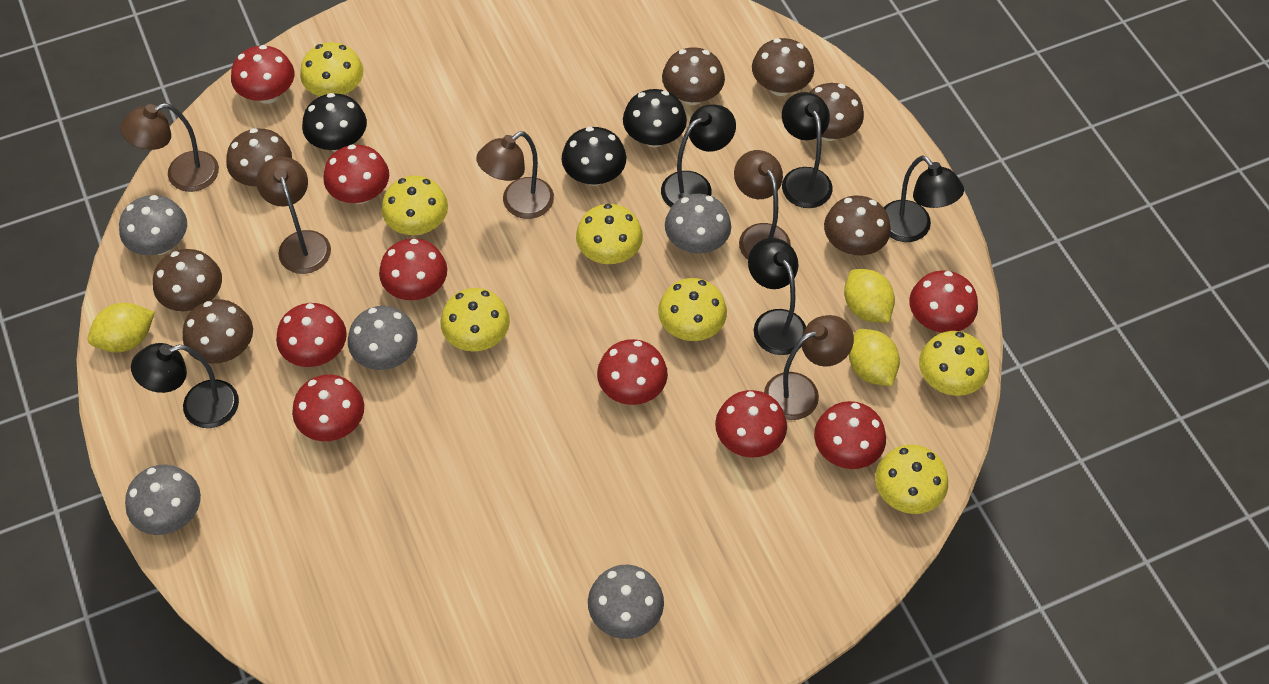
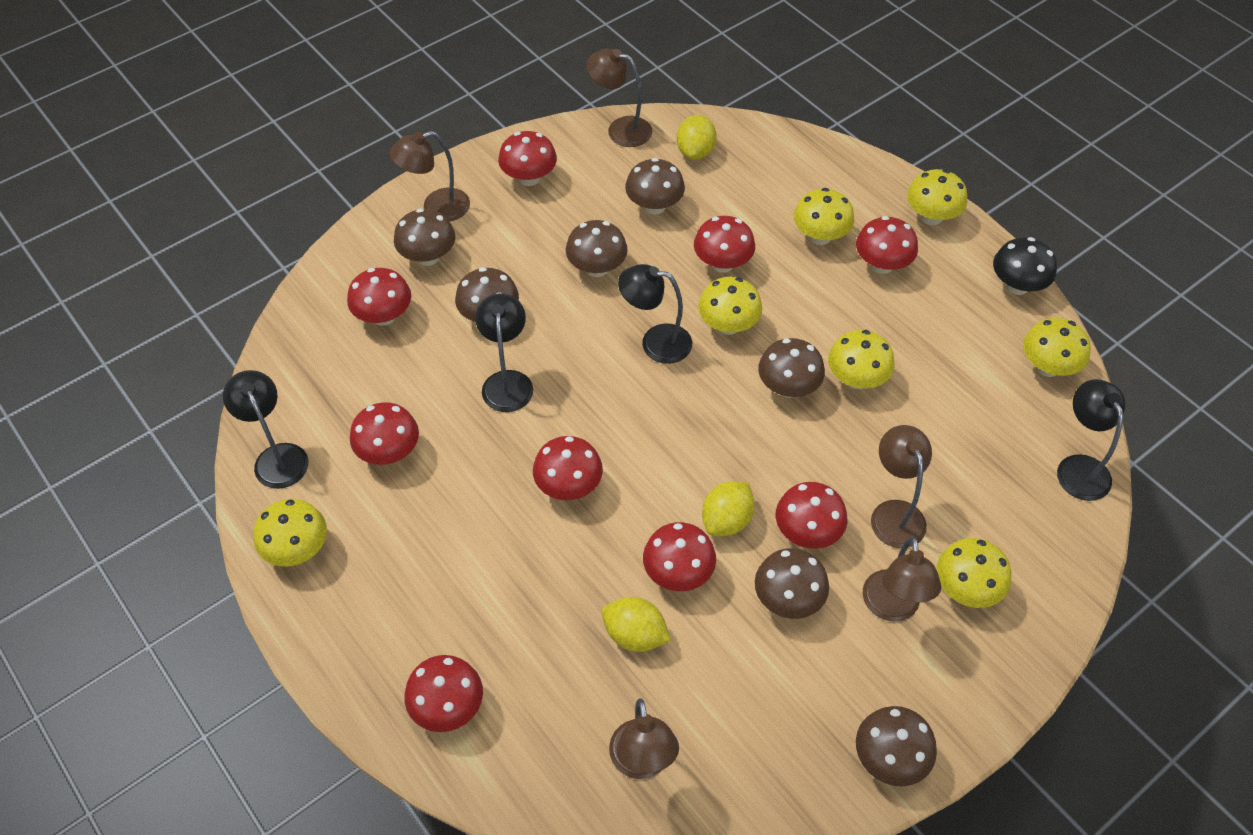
black lamp: 5 -> 4
black mushroom: 3 -> 1
grey mushroom: 5 -> 0

